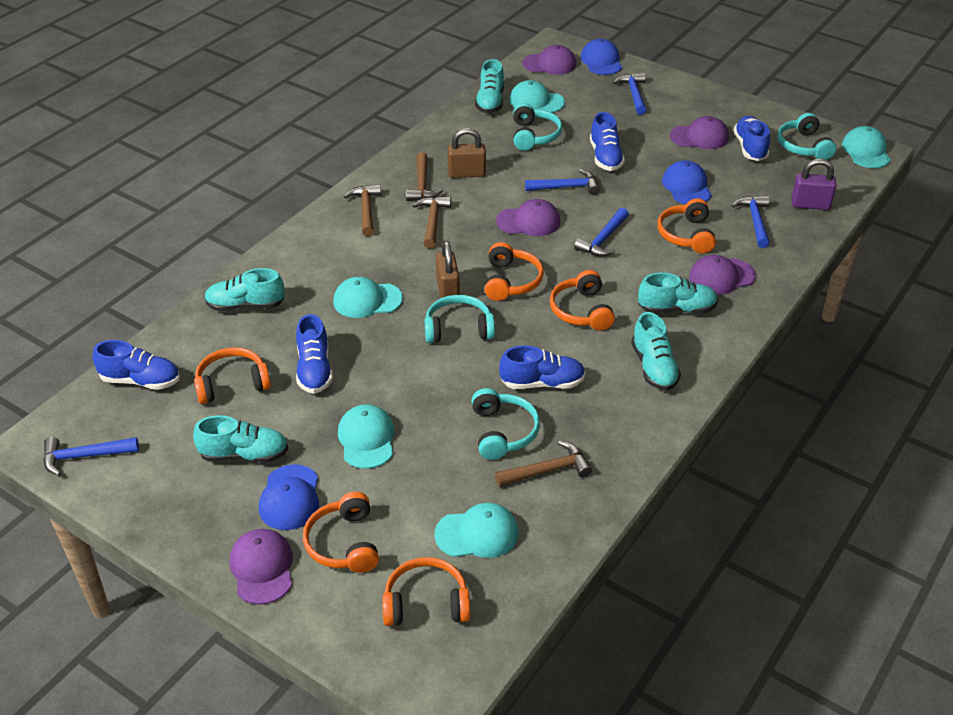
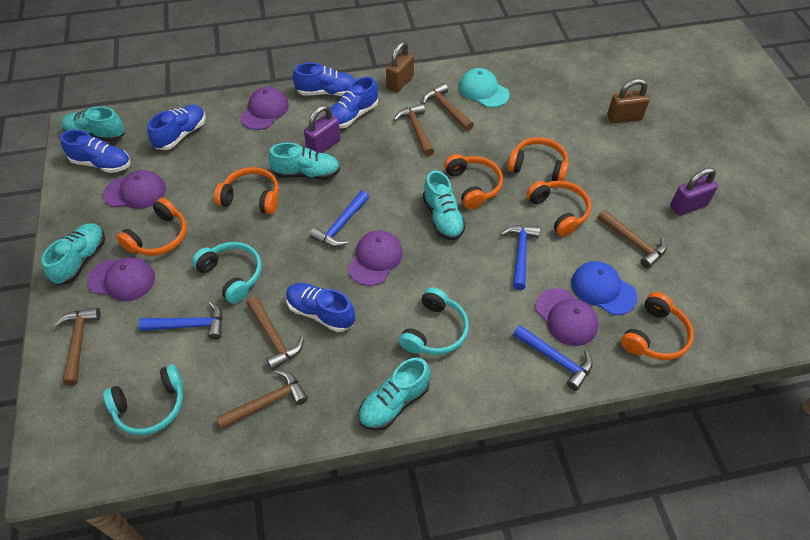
blue cap: 3 -> 1
blue hammer: 5 -> 4
brown hammer: 4 -> 6
purple padlock: 1 -> 2
turquoise cap: 5 -> 1
turquoise headphones: 4 -> 3

